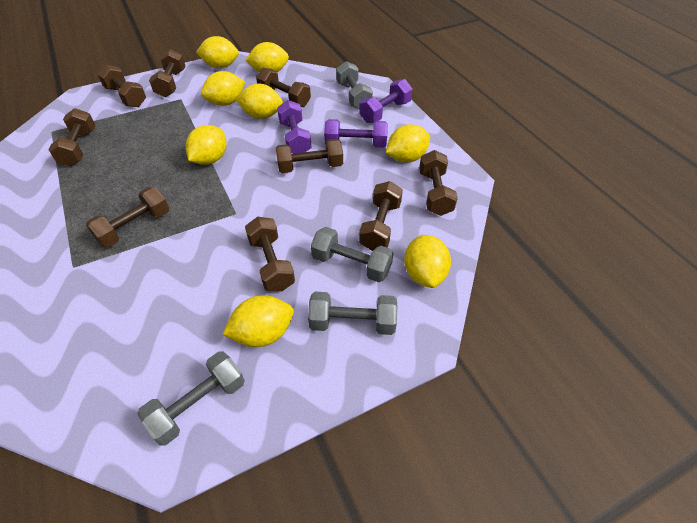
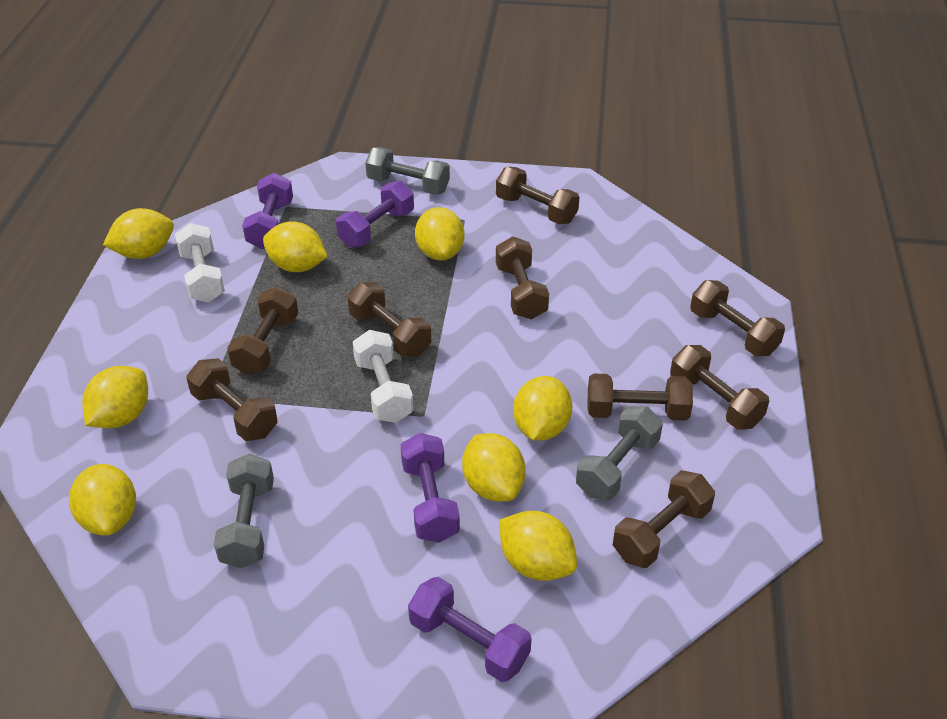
grey dumbbell: 4 -> 3
purple dumbbell: 3 -> 4
white dumbbell: 0 -> 2

